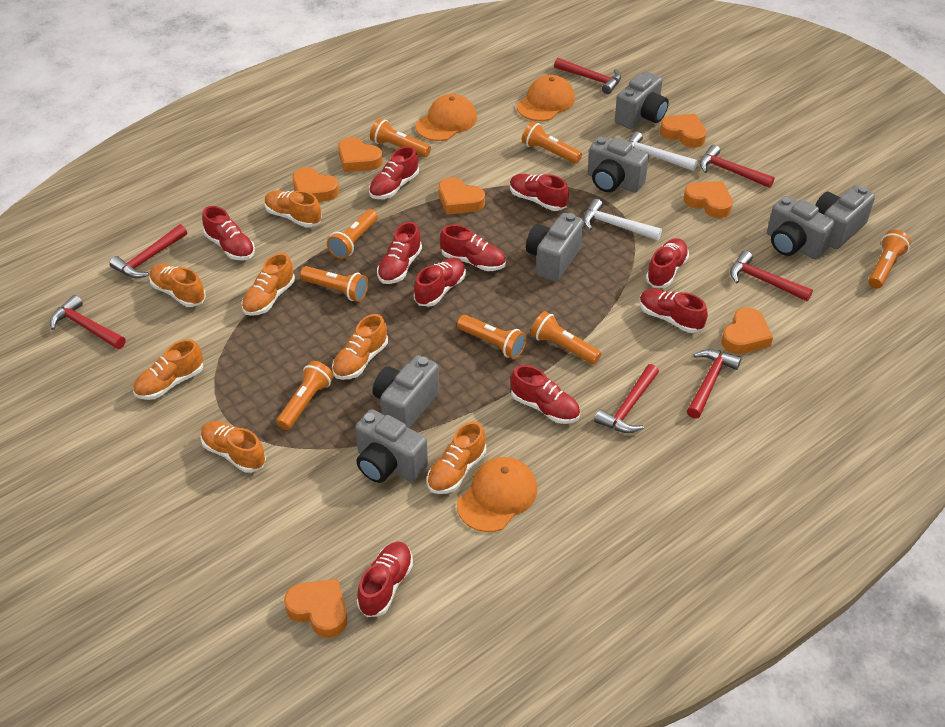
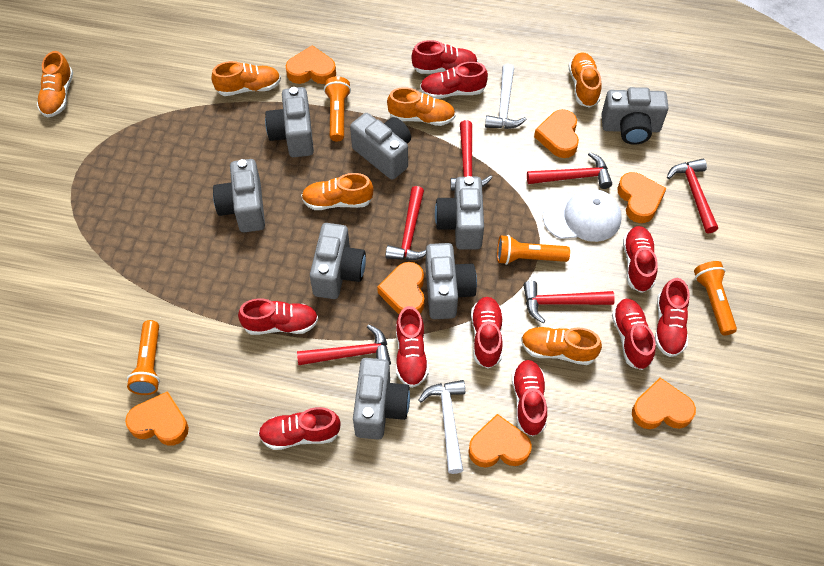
grey camera: 7 -> 8
orange cap: 3 -> 0
orange flashlight: 8 -> 4
orange shoe: 7 -> 6
red hammer: 7 -> 6
white cap: 0 -> 1

